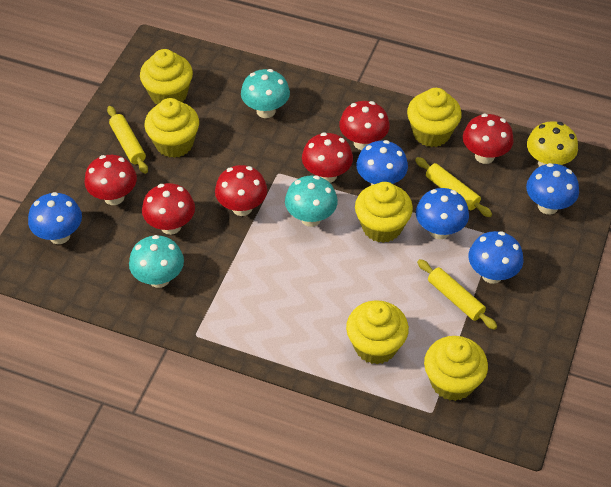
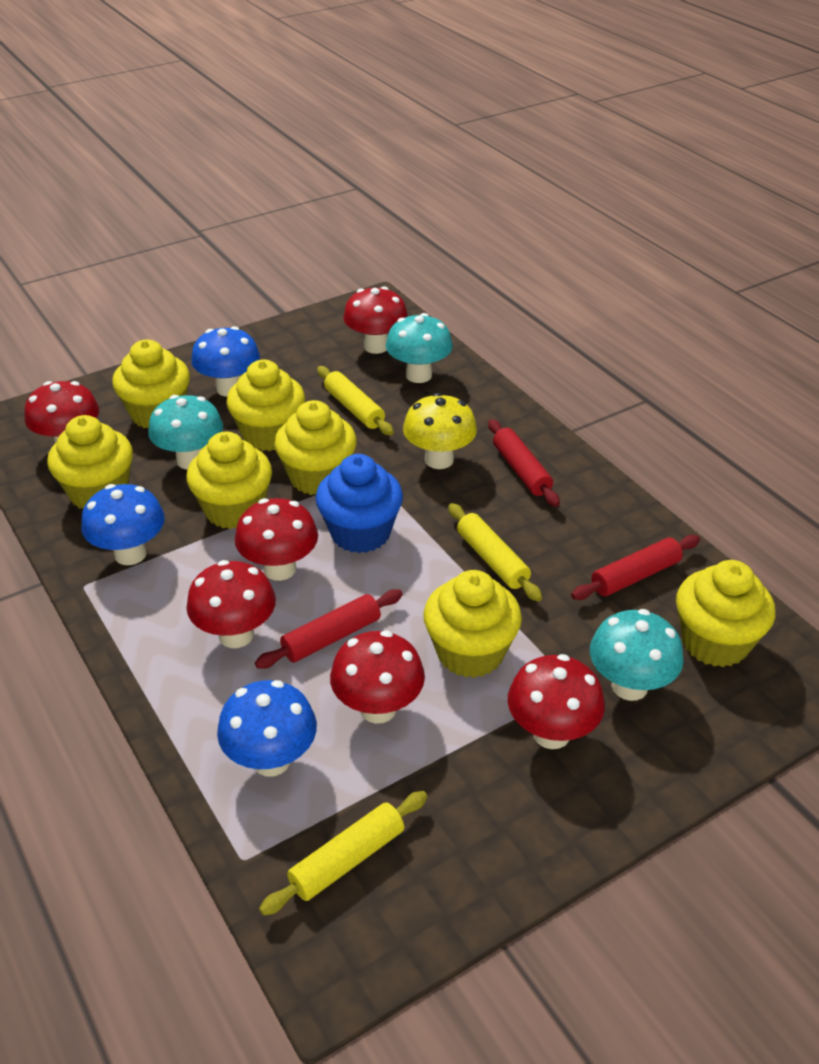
blue cupcake: 0 -> 1
blue mushroom: 5 -> 3
red rolling pin: 0 -> 3
yellow cupcake: 6 -> 7

